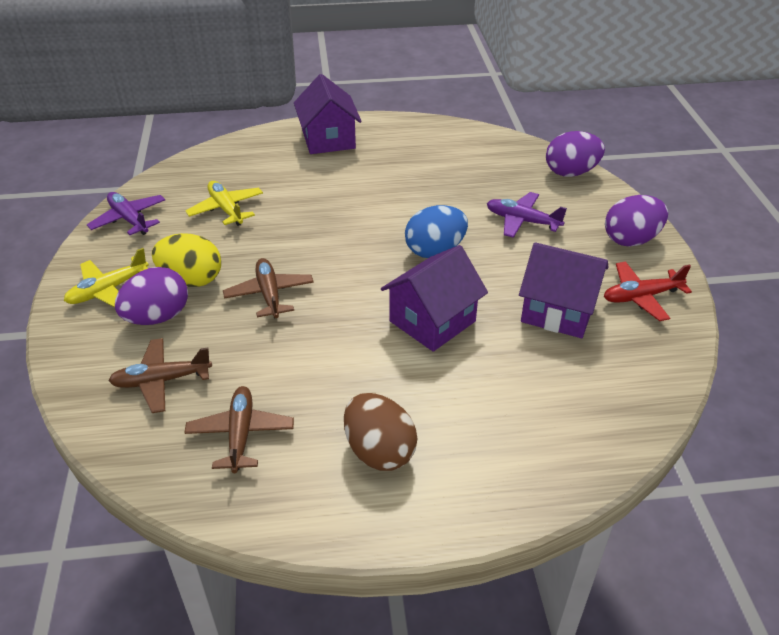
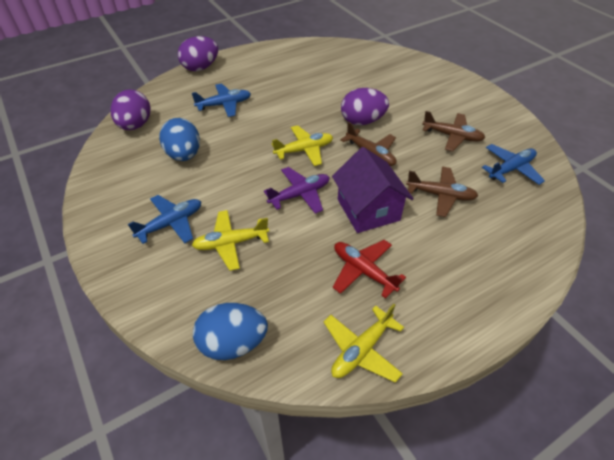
blue egg: 1 -> 2
blue plane: 0 -> 3
brown egg: 1 -> 0
purple house: 3 -> 1
purple plane: 2 -> 1
yellow egg: 1 -> 0
yellow plane: 2 -> 3

